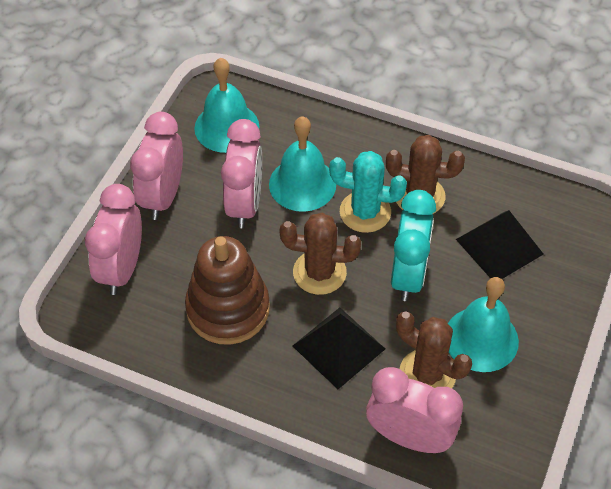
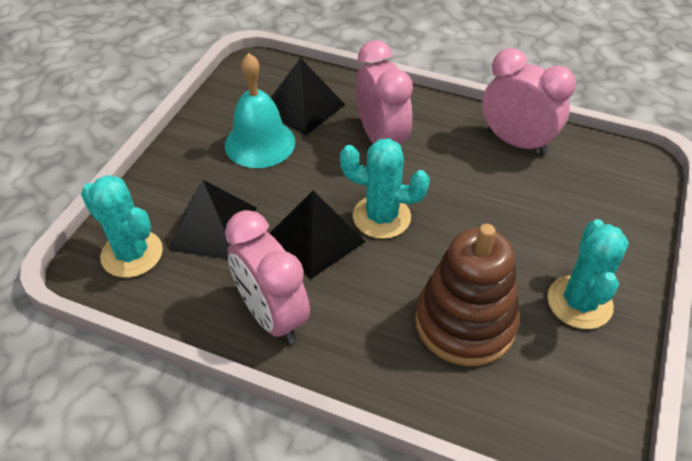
black pyramid: 2 -> 3
brown cactus: 3 -> 0
pink clock: 4 -> 3
turquoise bell: 3 -> 1
turquoise cactus: 1 -> 3
turquoise clock: 1 -> 0

